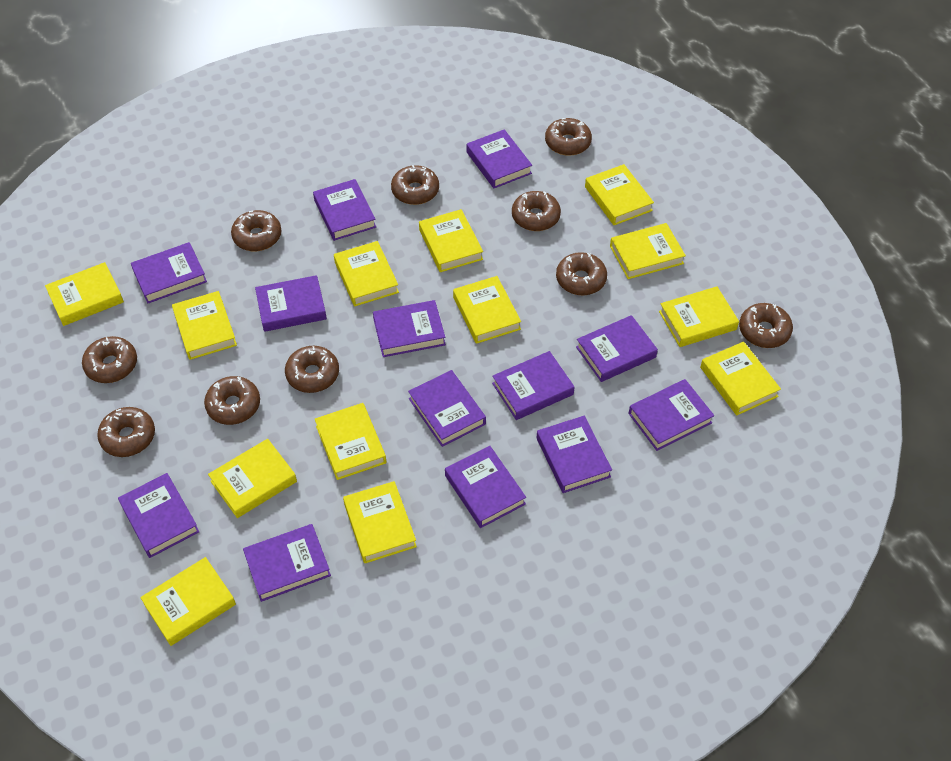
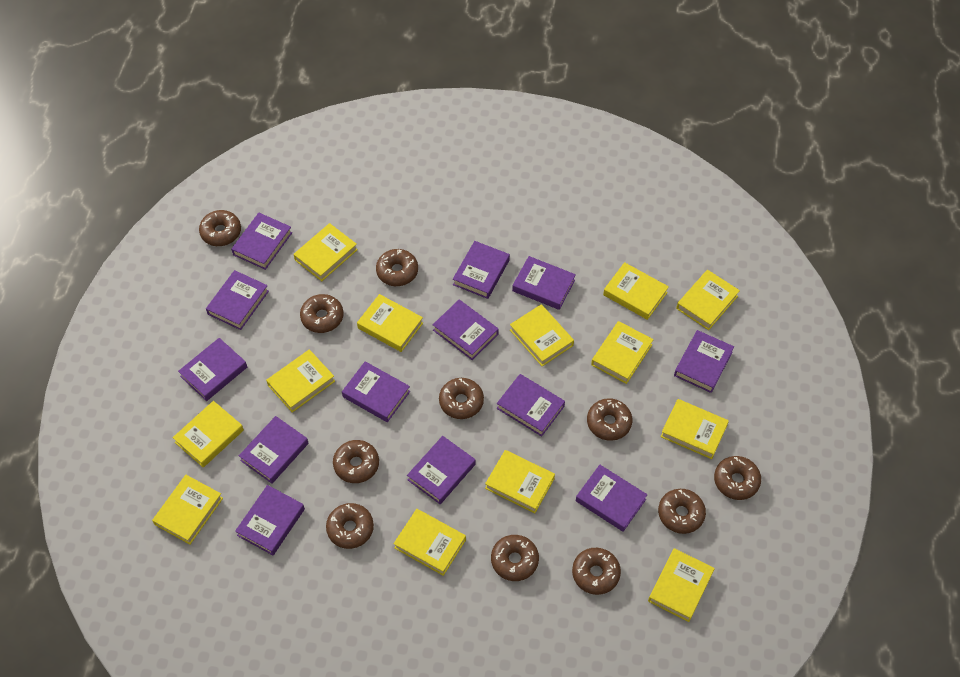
brown donut: 10 -> 11

